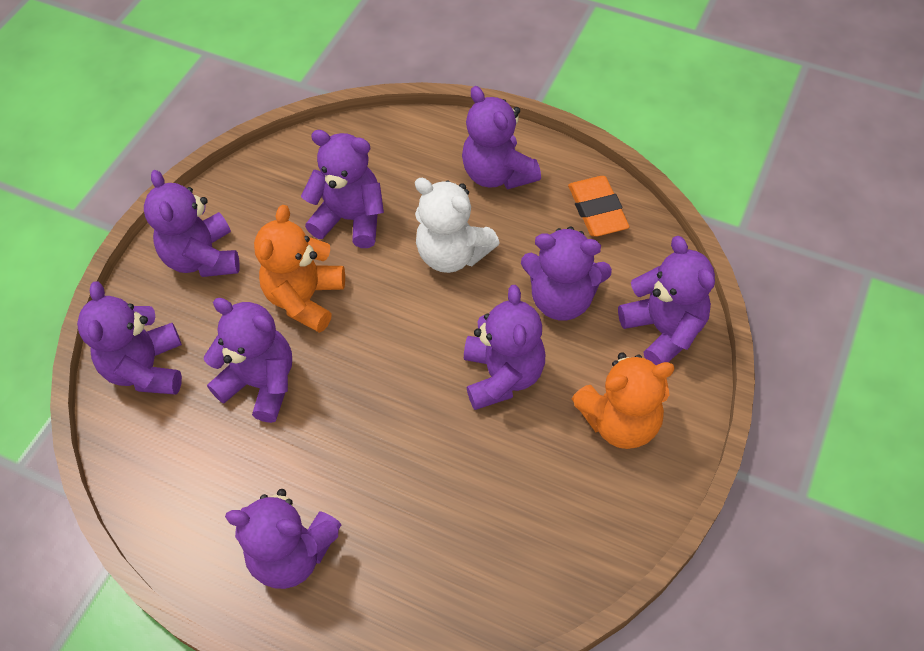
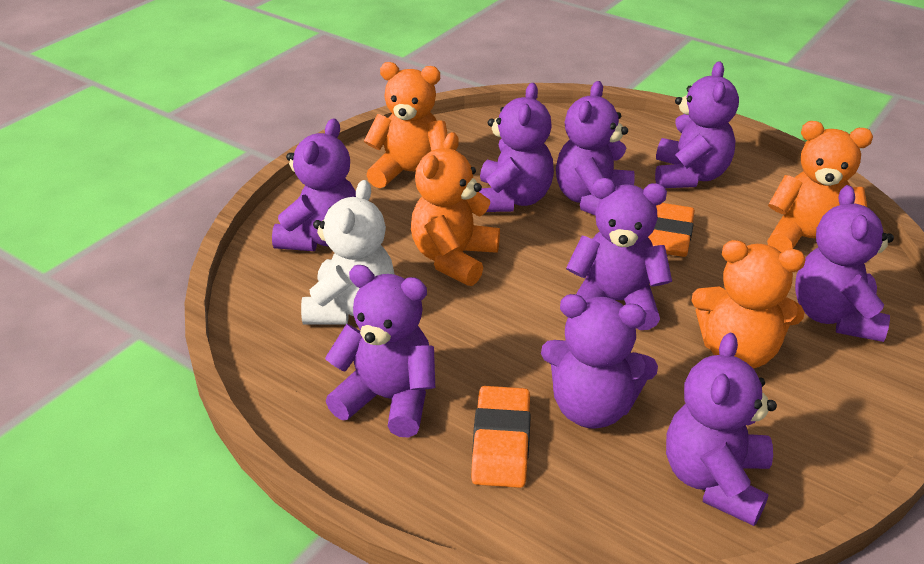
orange eraser: 1 -> 2
orange teddy bear: 2 -> 4

